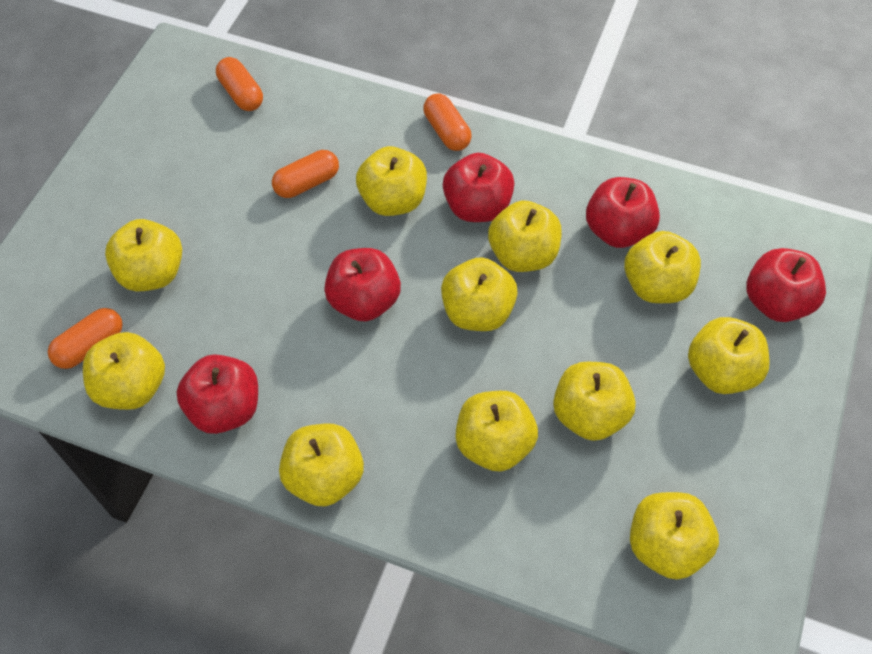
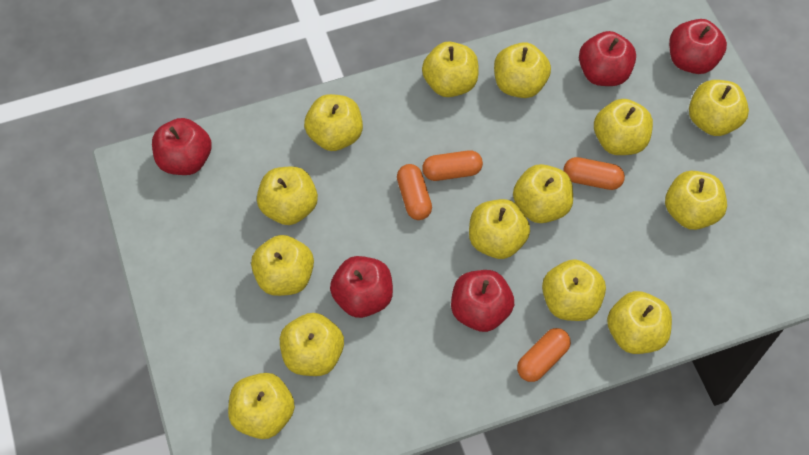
yellow apple: 11 -> 14

